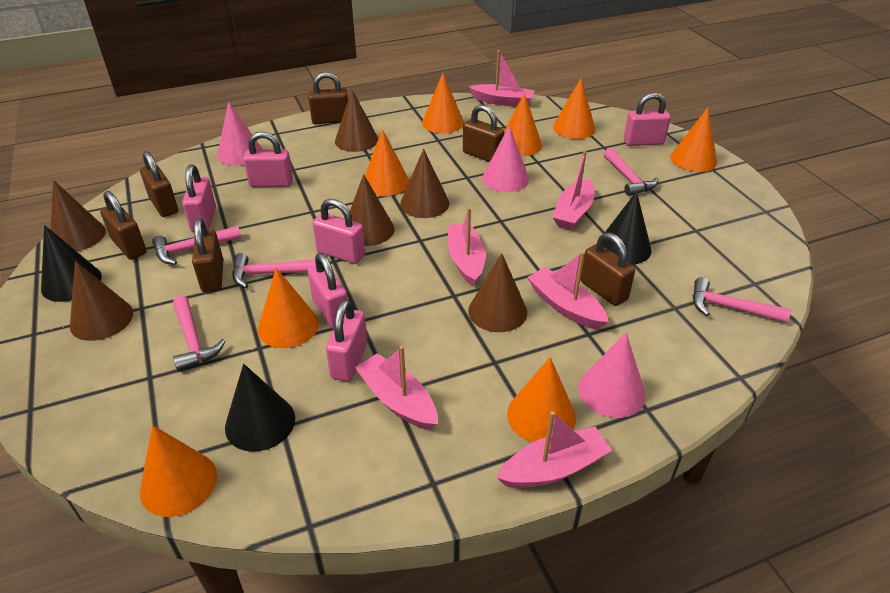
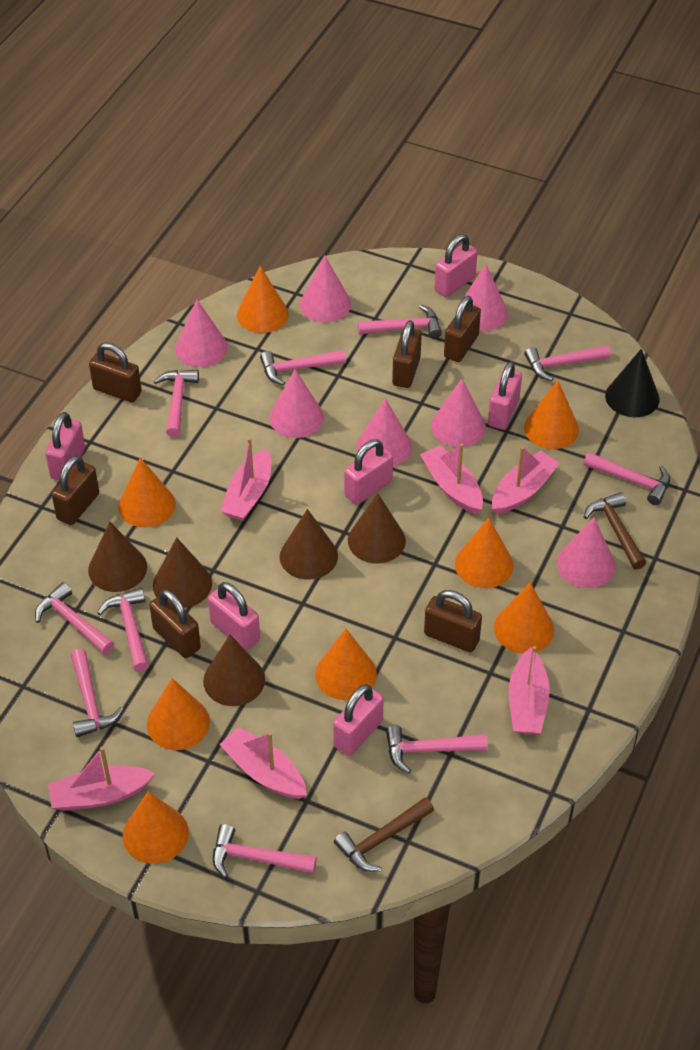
black cone: 3 -> 1
brown cone: 6 -> 5
brown hammer: 0 -> 2
pink cone: 3 -> 7
pink hammer: 5 -> 10

